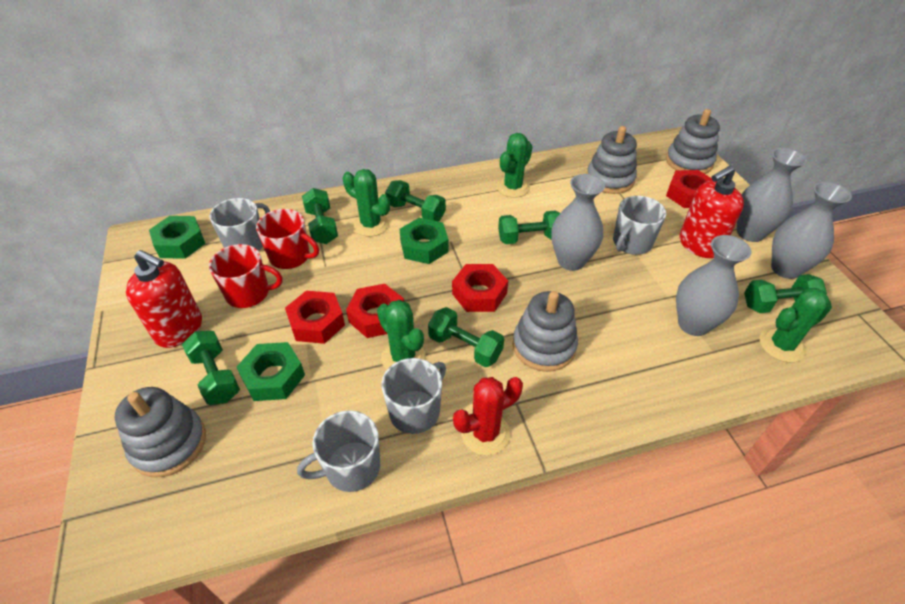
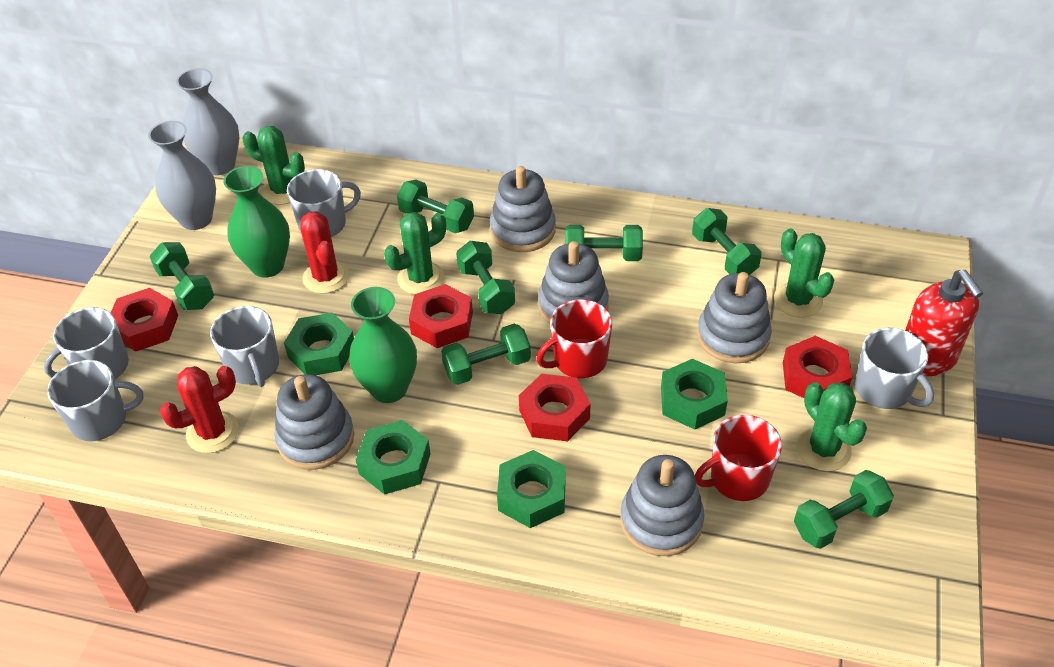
green dumbbell: 6 -> 7
green nut: 3 -> 4
green vase: 0 -> 2
grey mug: 4 -> 5
grey stacking toy: 4 -> 5
grey vase: 4 -> 2
red cactus: 1 -> 2
red soap dispenser: 2 -> 1

